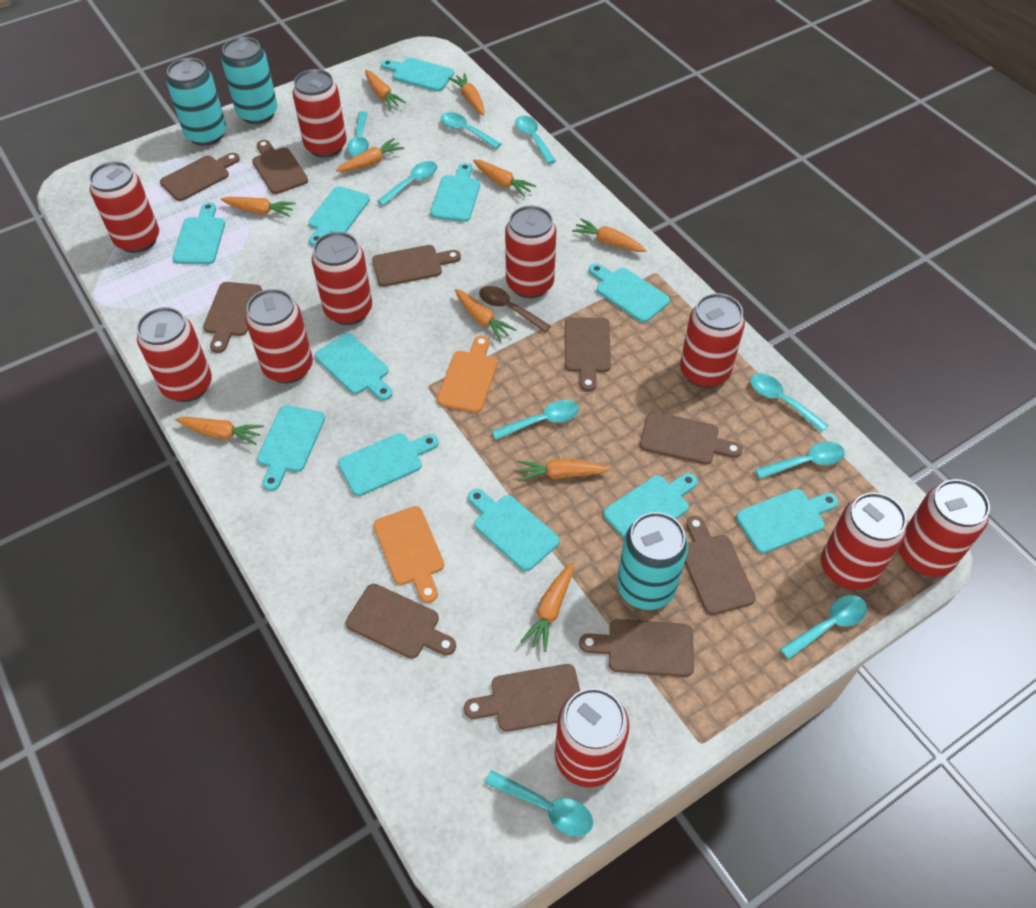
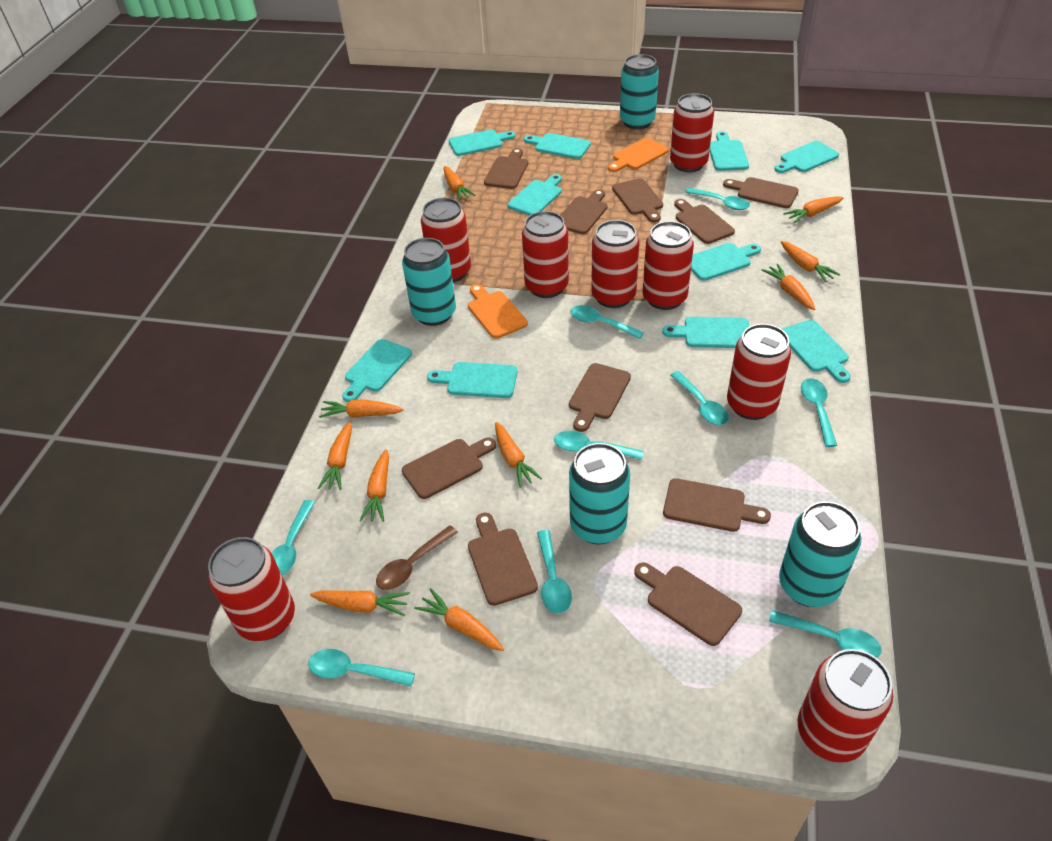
red can: 10 -> 8
turquoise can: 3 -> 4
turquoise cutting board: 11 -> 10

